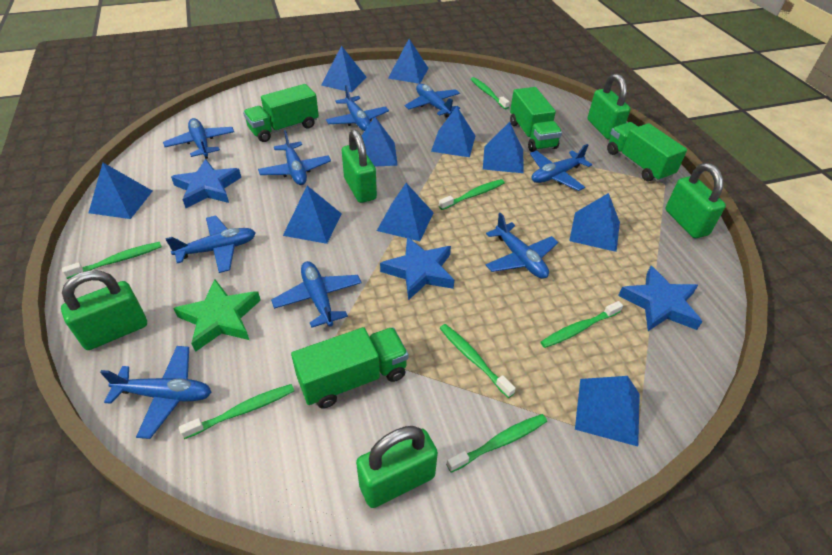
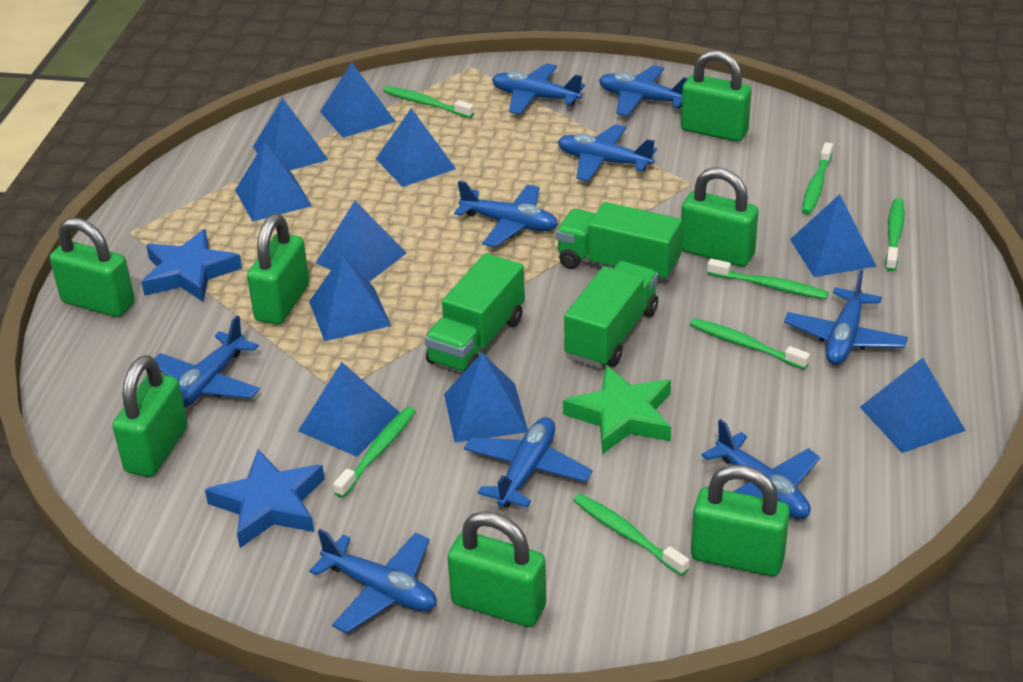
blue star: 3 -> 2
green padlock: 5 -> 7
green truck: 4 -> 3

